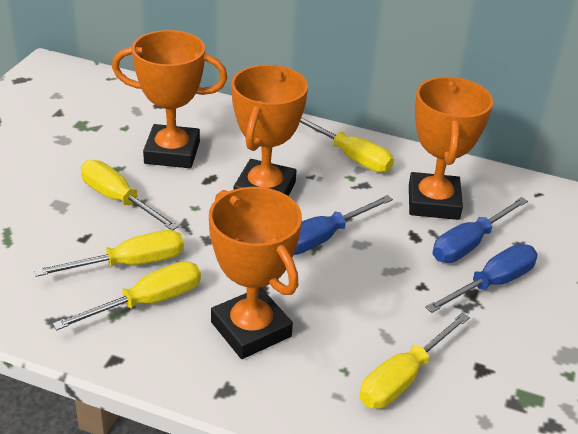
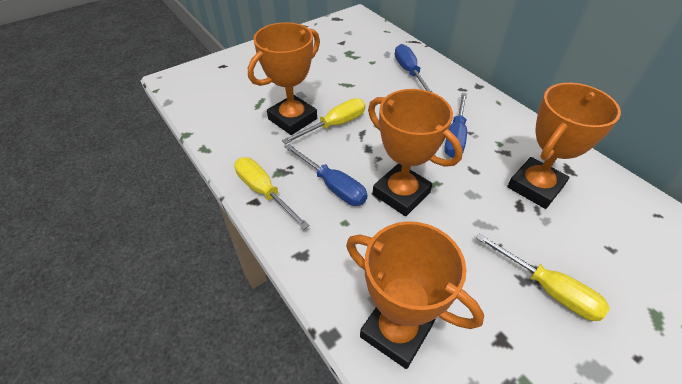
yellow screwdriver: 5 -> 3

